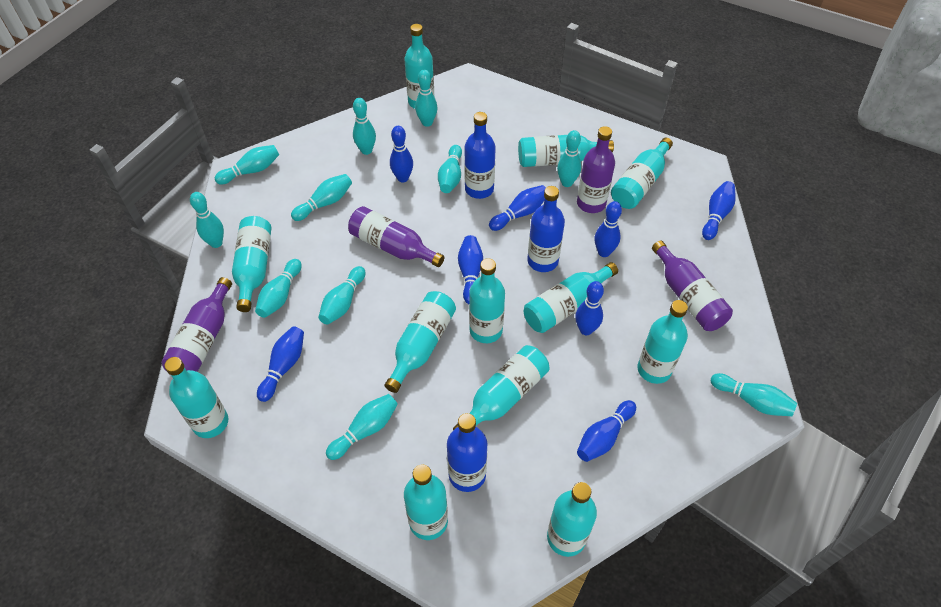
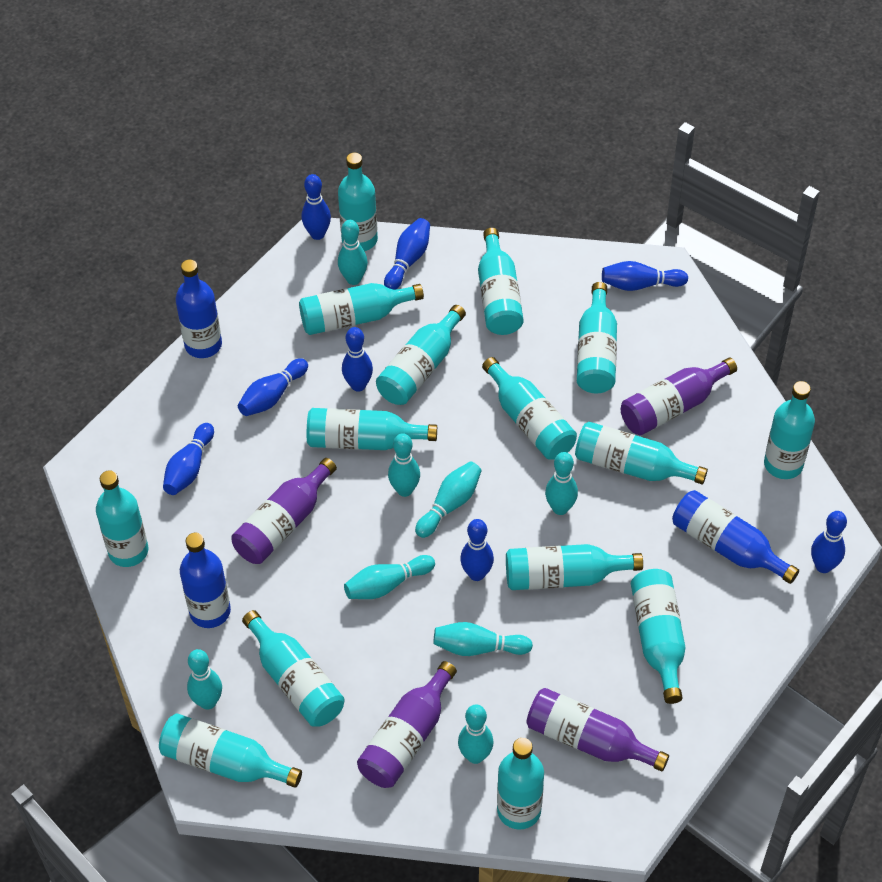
turquoise bottle: 12 -> 15
turquoise bowling pin: 11 -> 8

